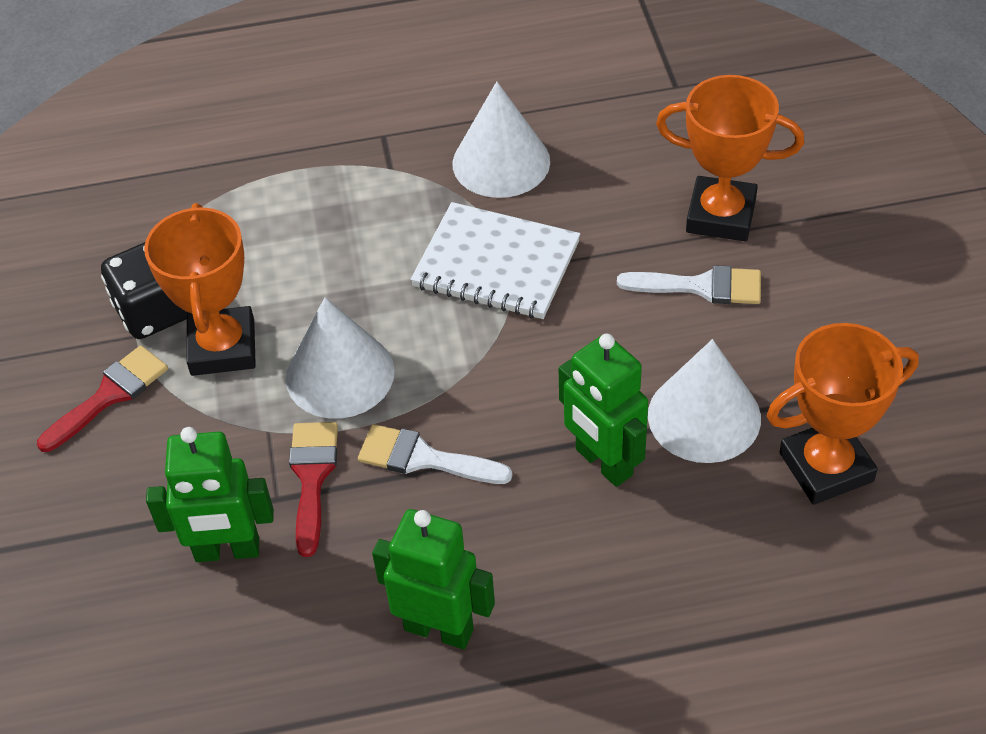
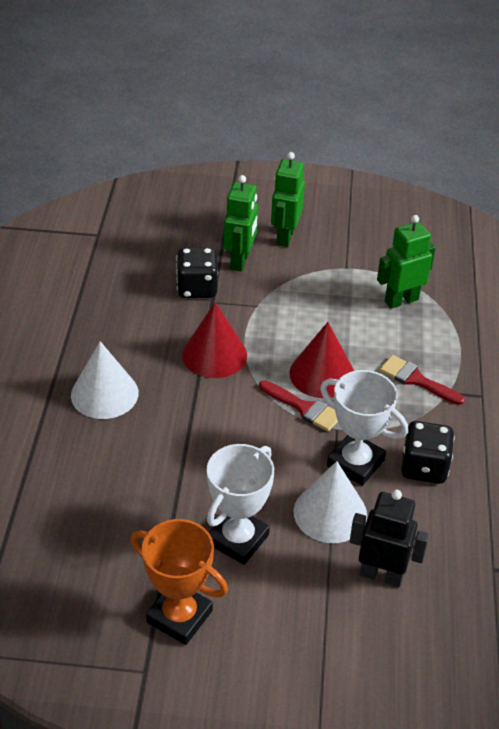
black dice: 1 -> 2
black robot: 0 -> 1
orange trophy: 3 -> 1
red cone: 0 -> 2
white brush: 2 -> 0
white cone: 3 -> 2
white notebook: 1 -> 0
white trophy: 0 -> 2

